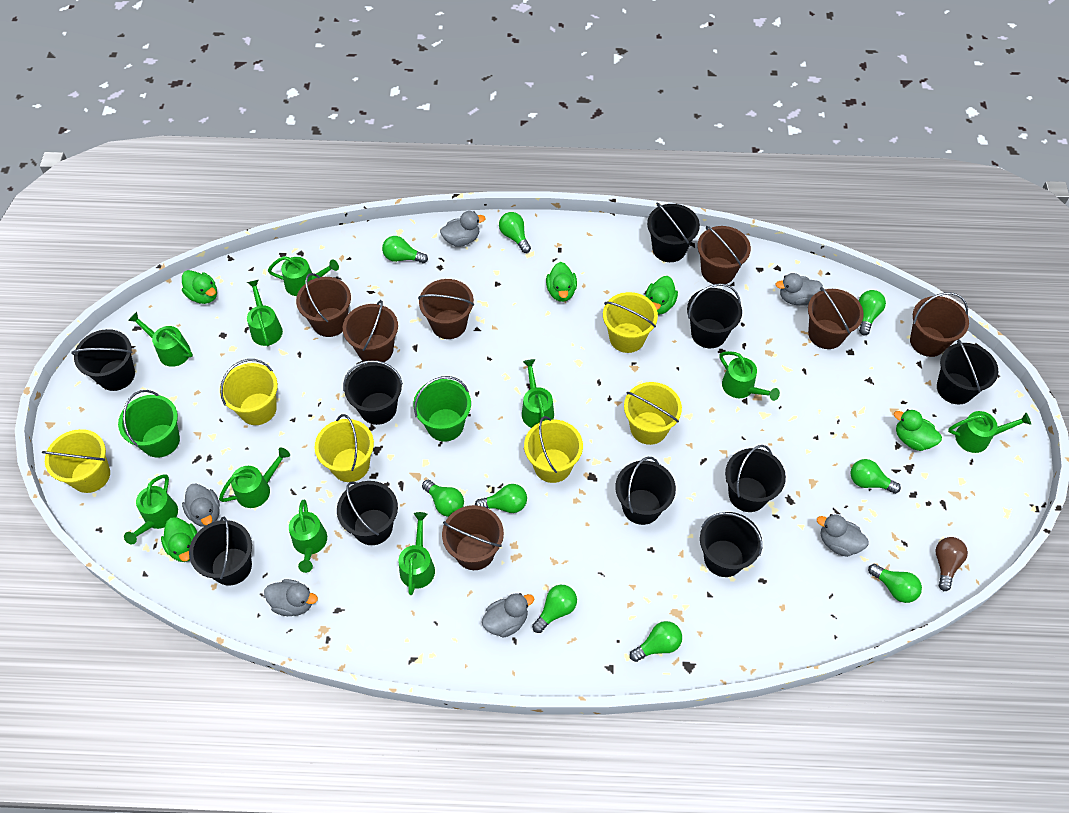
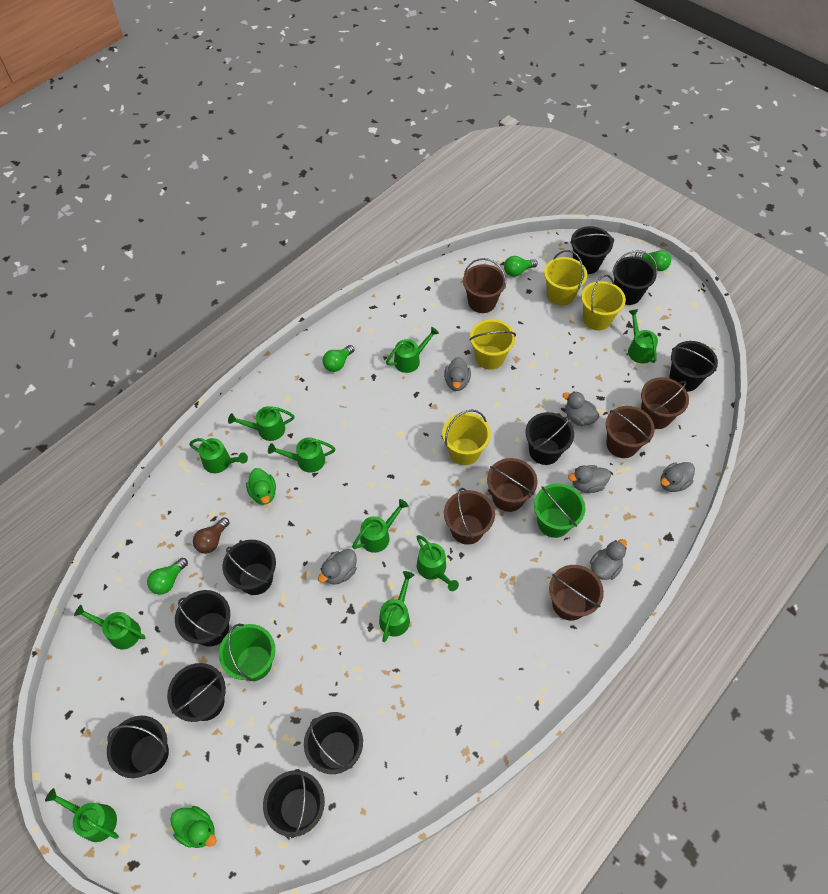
brown bucket: 7 -> 6
green duck: 5 -> 2
green light bulb: 9 -> 4
yellow bucket: 6 -> 4

